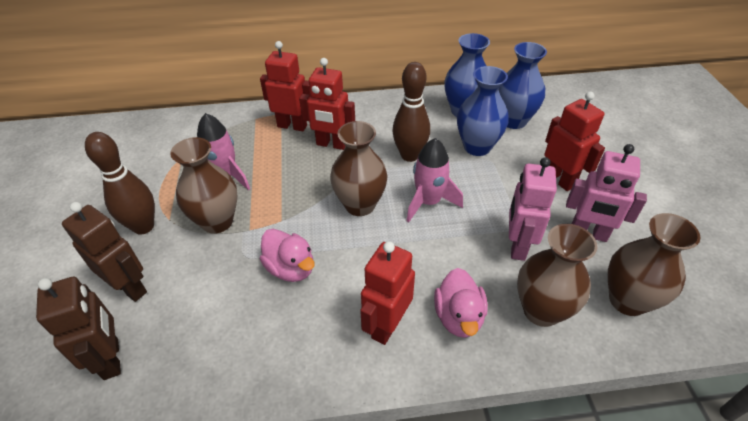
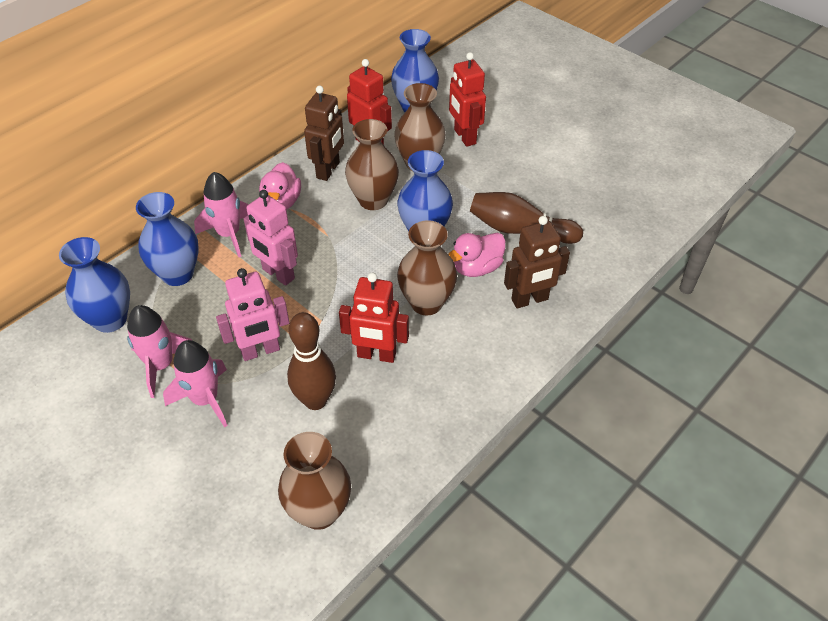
blue vase: 3 -> 4
pink rocket: 2 -> 3
red robot: 4 -> 3

